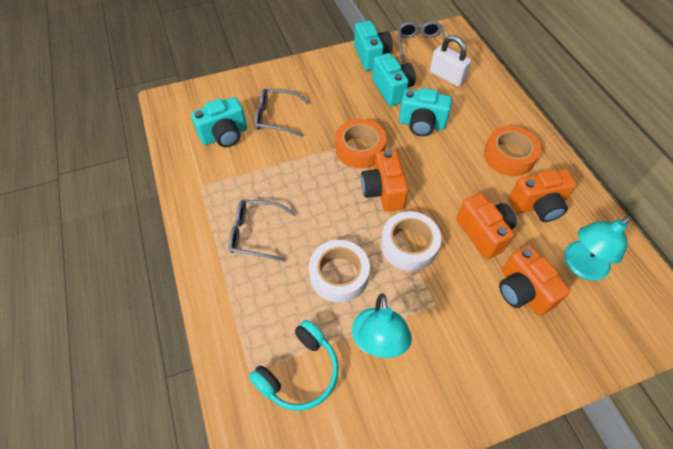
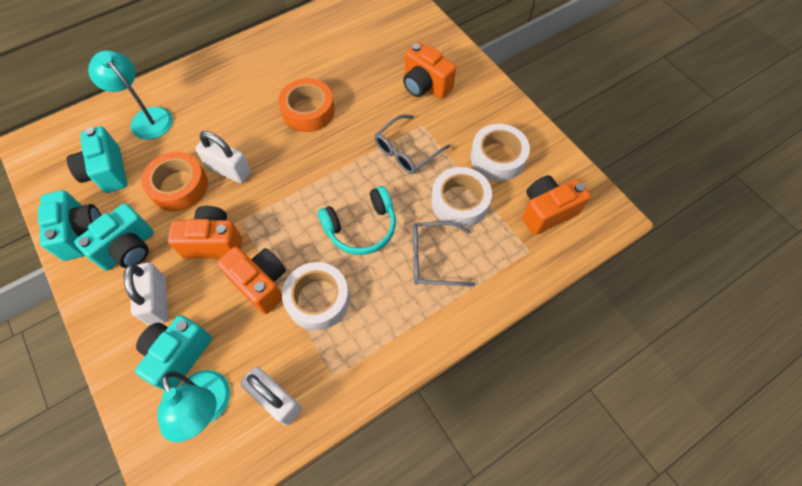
grey glasses: 3 -> 2
white padlock: 1 -> 3
white tape: 2 -> 3

